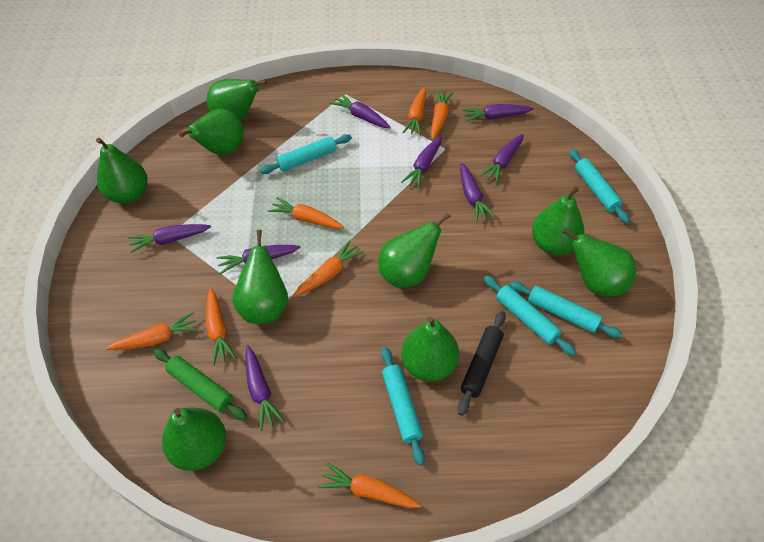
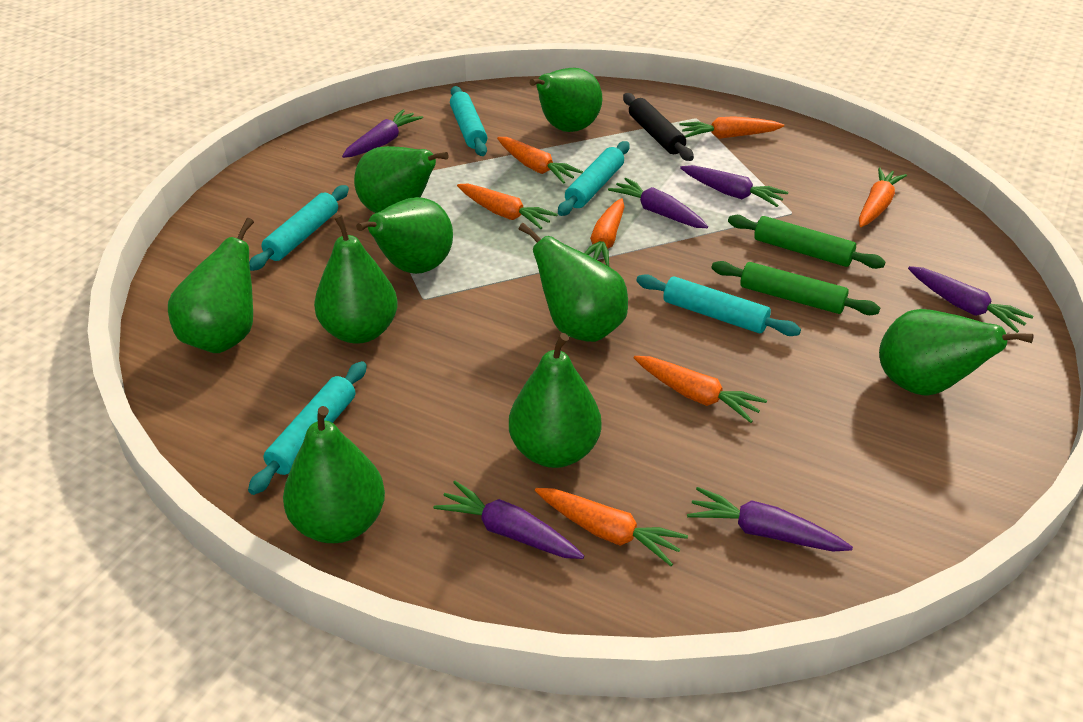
green rolling pin: 1 -> 2
purple carrot: 8 -> 6

